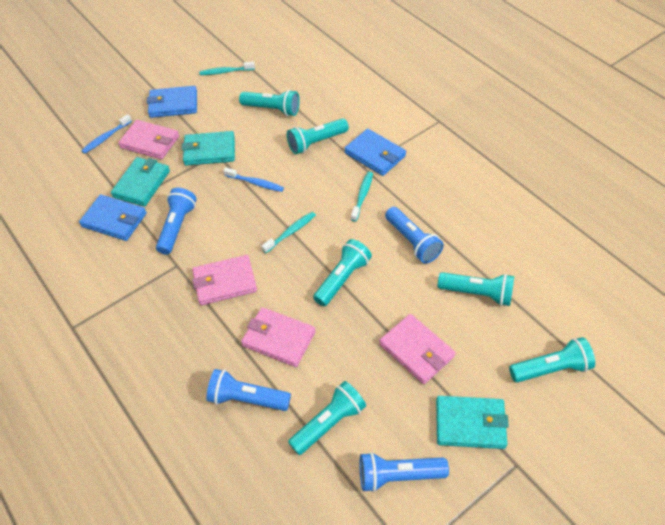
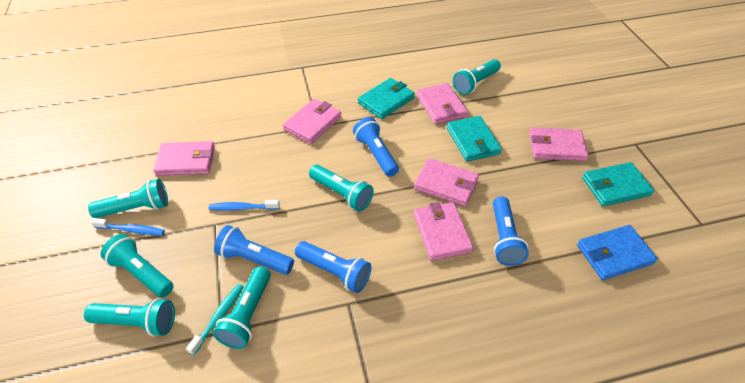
blue wallet: 3 -> 1
pink wallet: 4 -> 6
turquoise toothbrush: 3 -> 1

